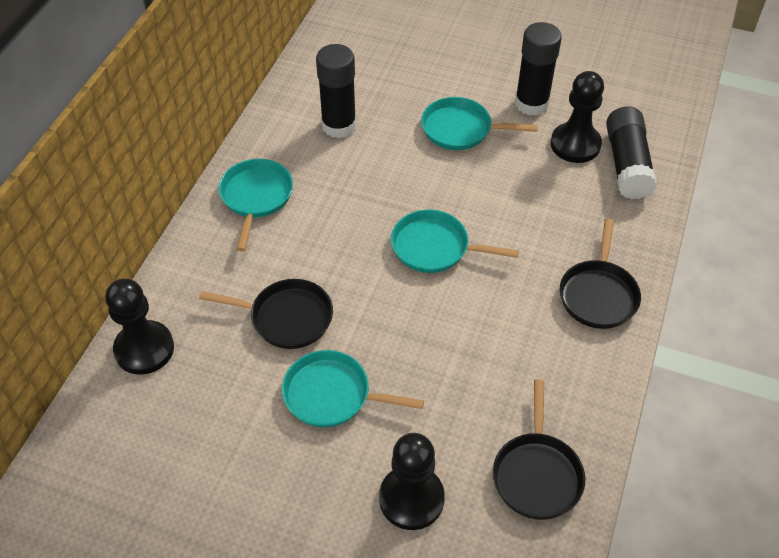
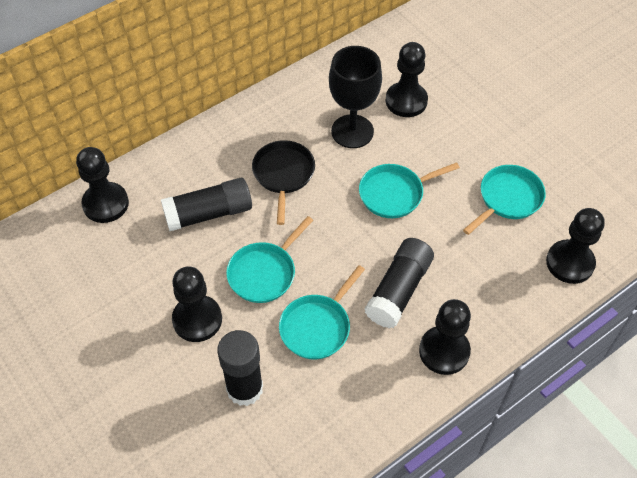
black goblet: 0 -> 1
black pan: 3 -> 1
black pawn: 3 -> 5

